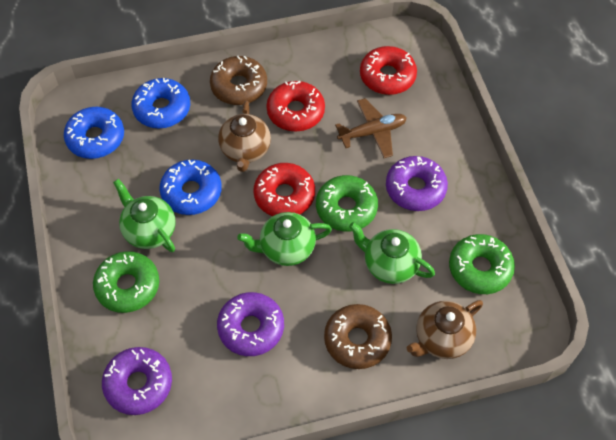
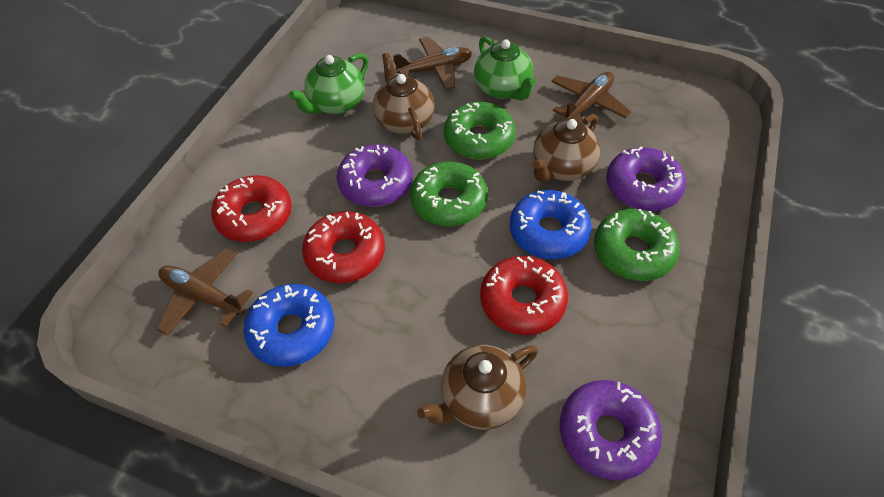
blue donut: 3 -> 2
brown donut: 2 -> 0
brown plane: 1 -> 3
brown teapot: 2 -> 3
green teapot: 3 -> 2

